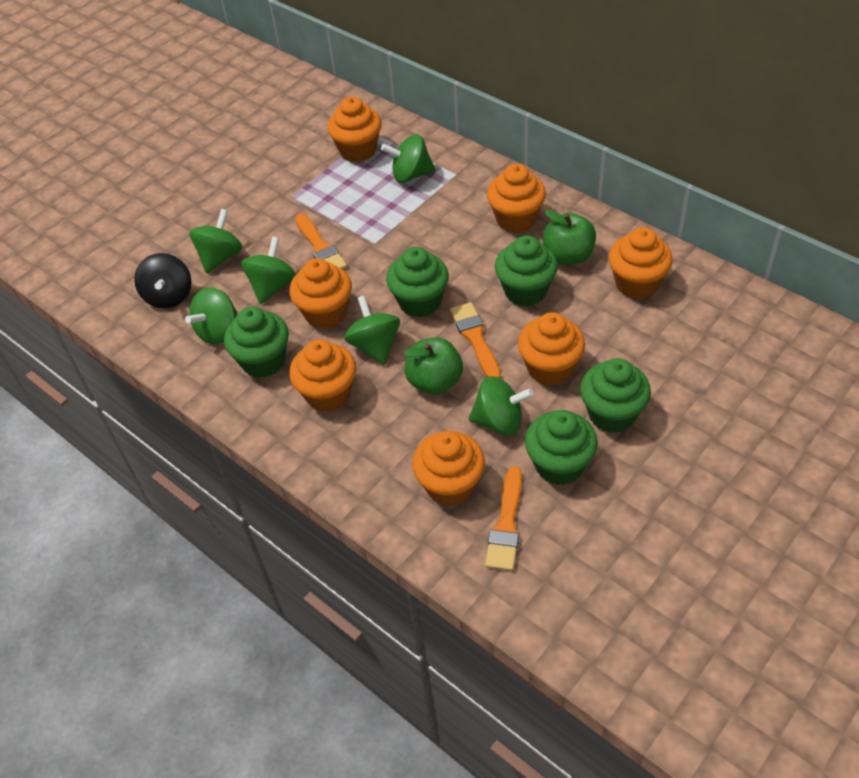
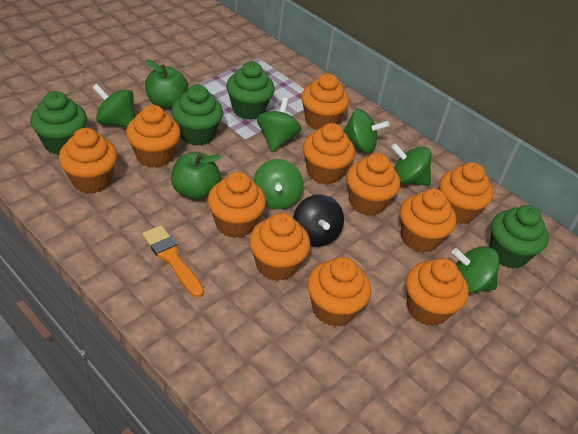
green cupcake: 5 -> 4
orange brush: 3 -> 1
orange cupcake: 7 -> 11

